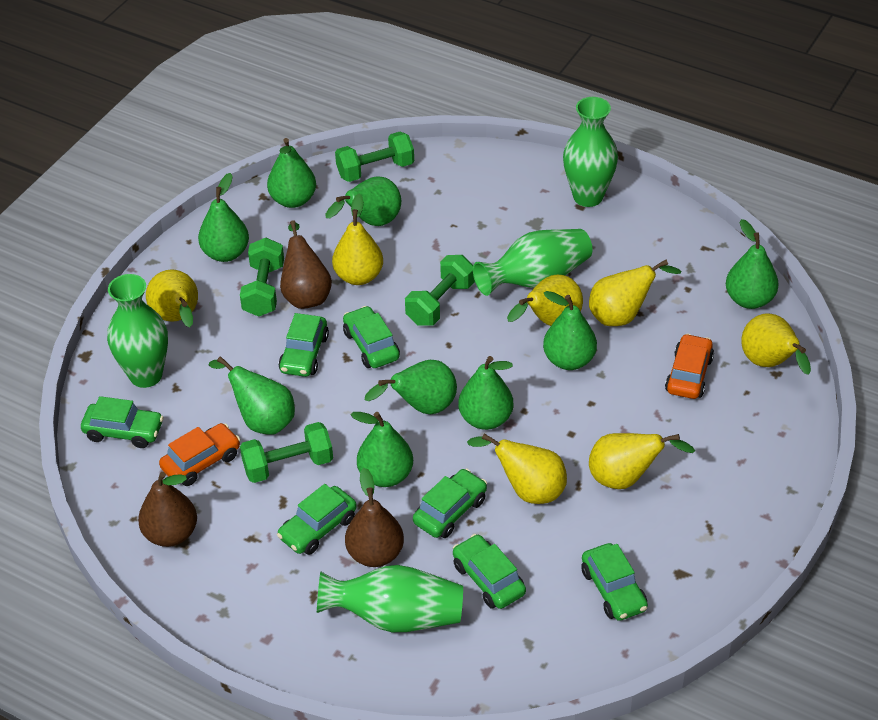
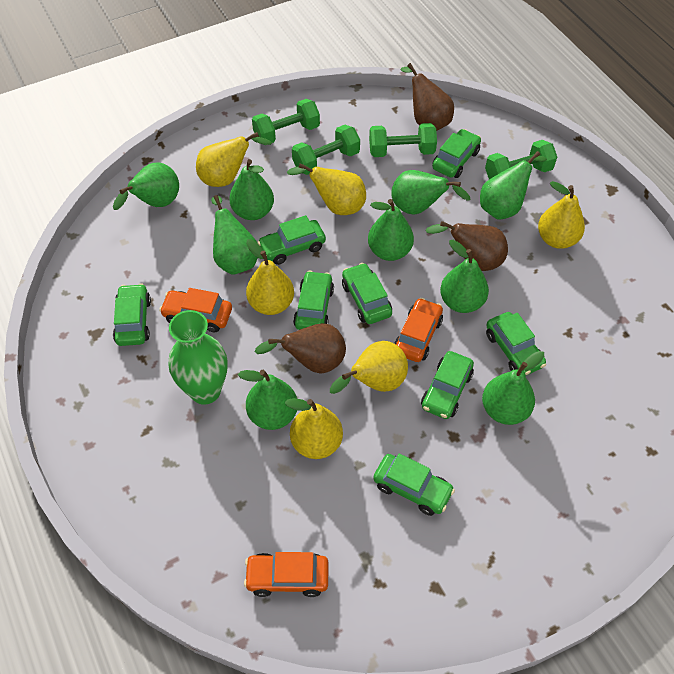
green car: 7 -> 8
green vase: 4 -> 1
orange car: 2 -> 3
yellow pear: 7 -> 6

